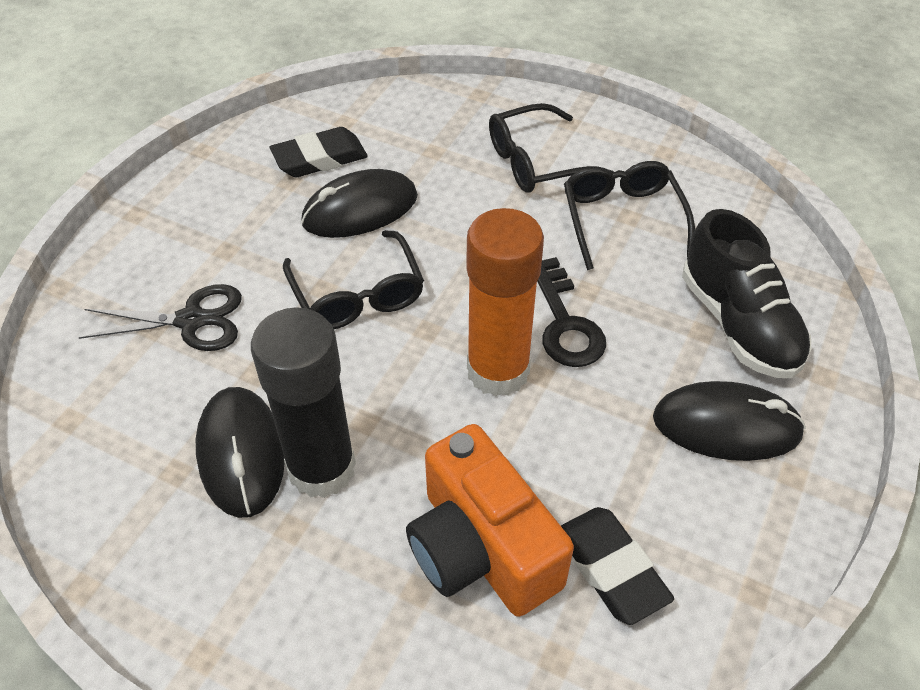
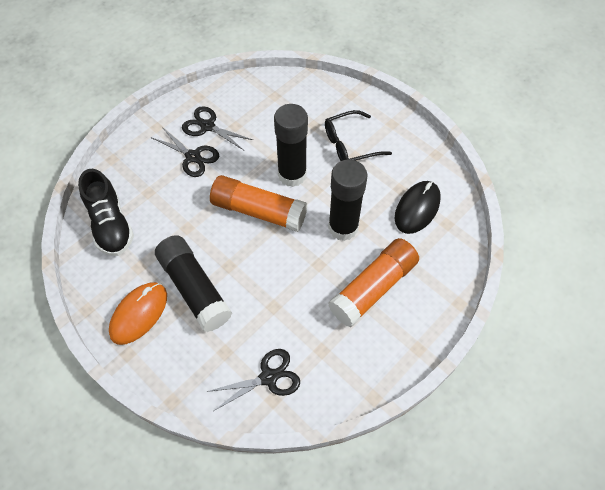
black eraser: 2 -> 0
black glasses: 3 -> 1
black glue stick: 1 -> 3
black key: 1 -> 0
black mouse: 3 -> 1
black scissors: 1 -> 3
orange camera: 1 -> 0
orange glue stick: 1 -> 2
orange mouse: 0 -> 1

